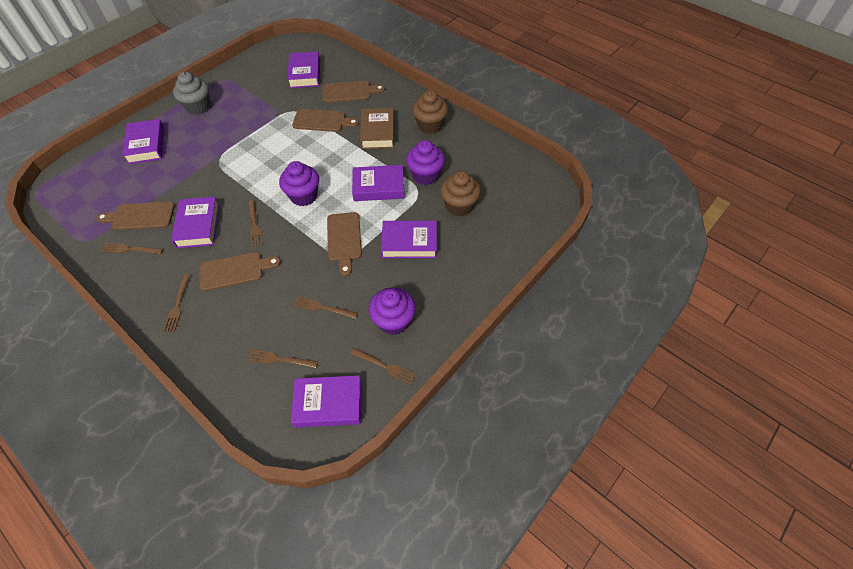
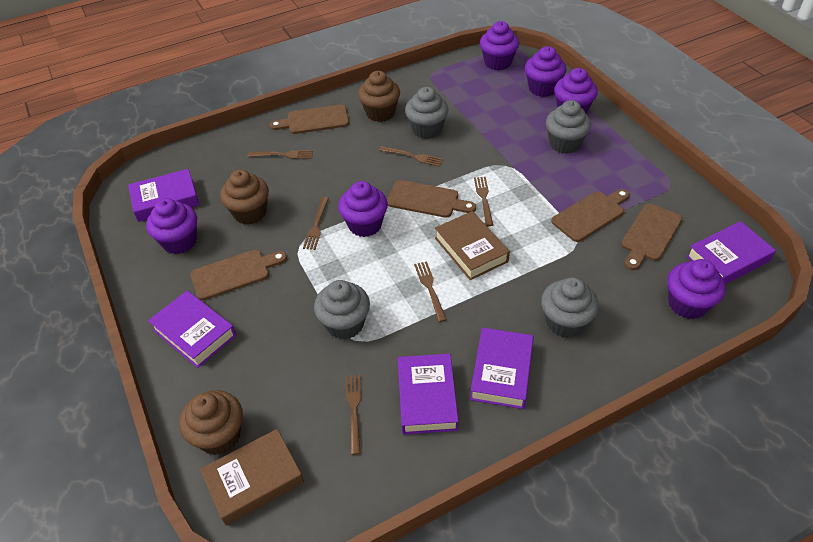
brown book: 1 -> 2
brown cupcake: 2 -> 3
grey cupcake: 1 -> 4
purple book: 6 -> 5
purple cupcake: 3 -> 6

